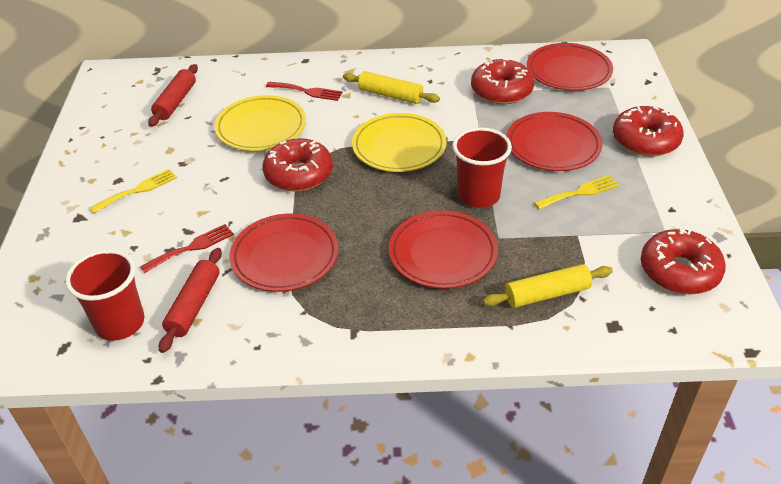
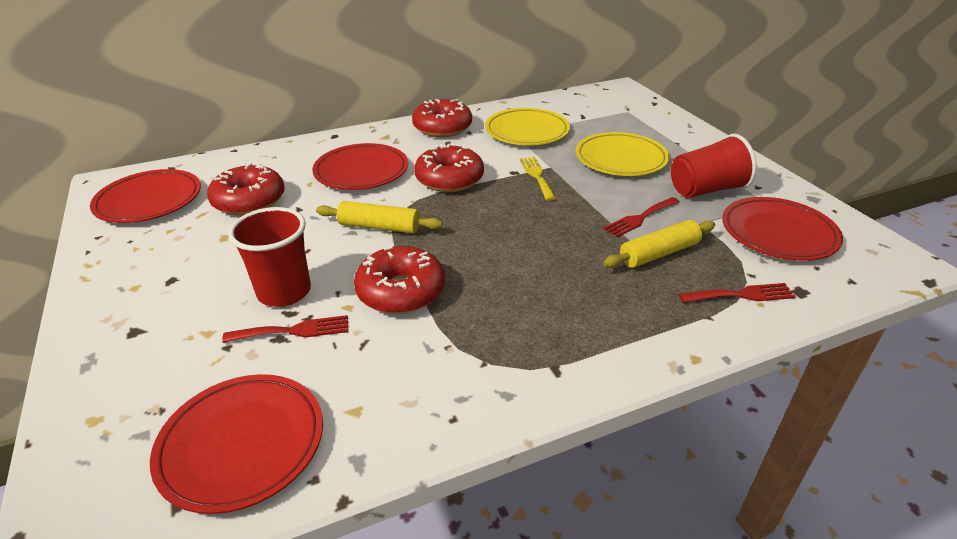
red fork: 2 -> 3
red rolling pin: 2 -> 0
yellow fork: 2 -> 1

